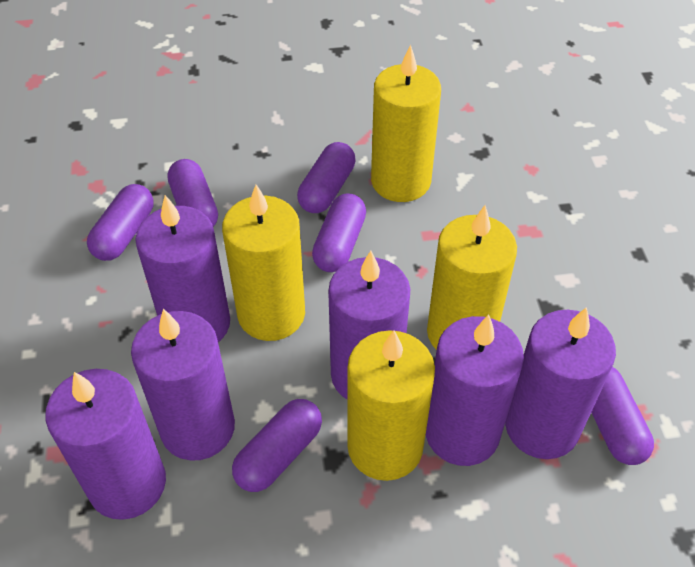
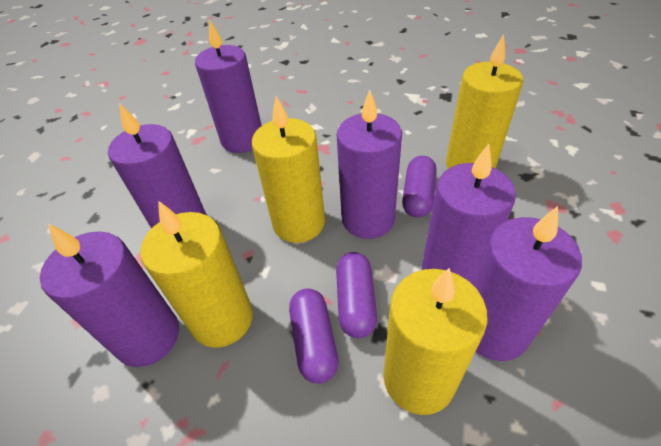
purple capsule: 6 -> 3

